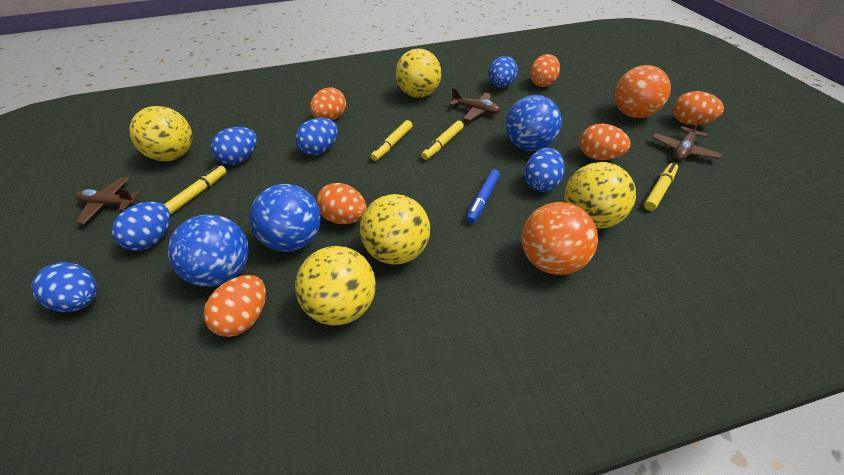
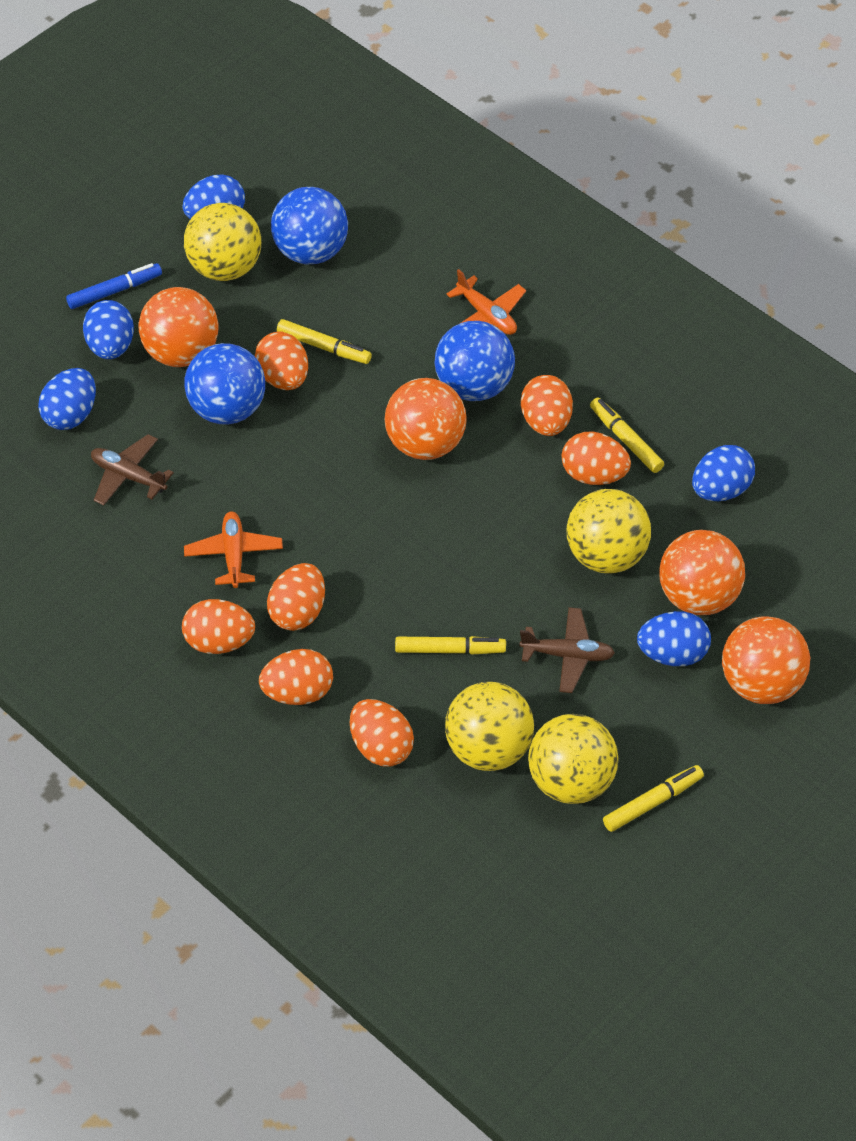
blue egg: 6 -> 5
brown plane: 3 -> 2
orange ball: 2 -> 4
orange egg: 6 -> 7
orange plane: 0 -> 2
yellow ball: 5 -> 4

